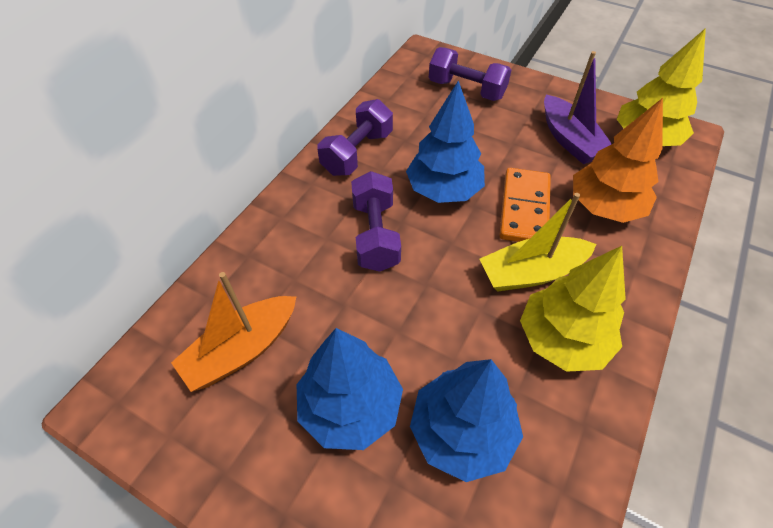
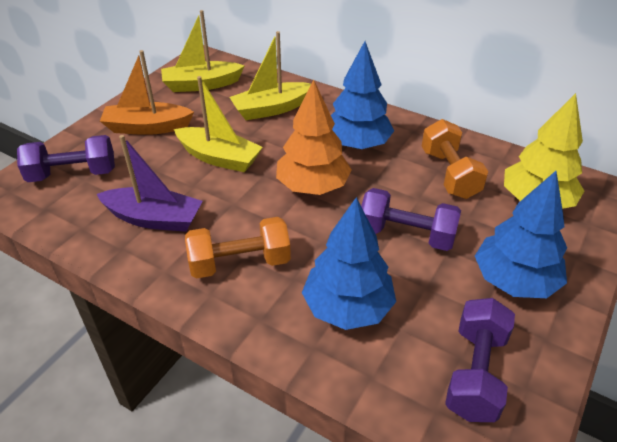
orange domino: 1 -> 0
orange dumbbell: 0 -> 2
yellow boat: 1 -> 3
yellow tree: 2 -> 1

